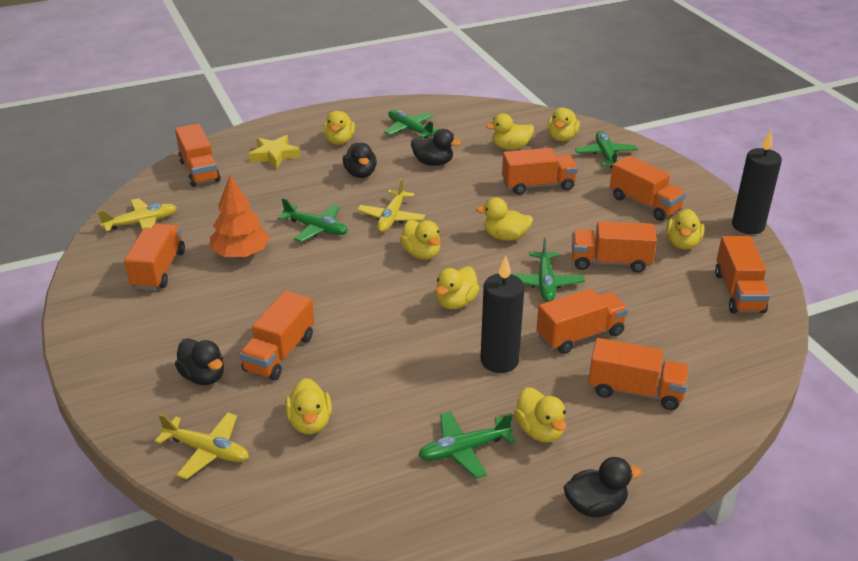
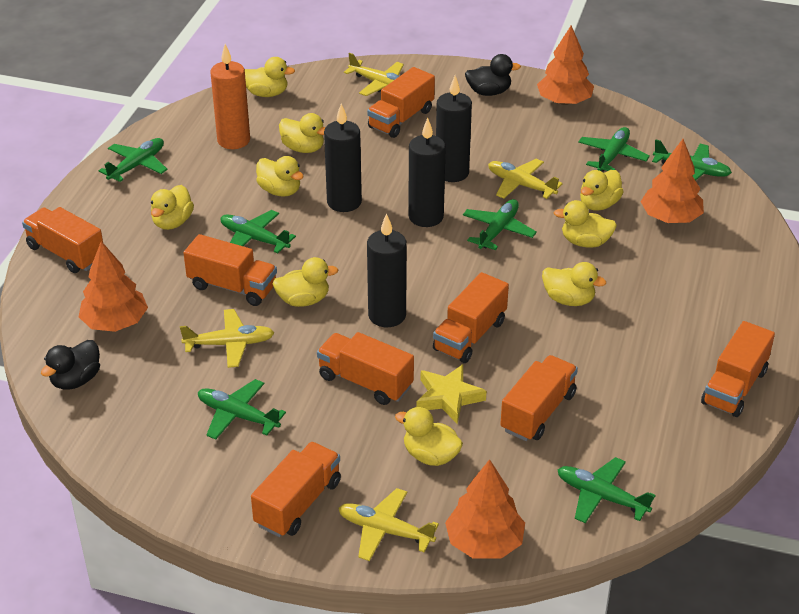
black candle: 2 -> 4
black duck: 4 -> 2
green plane: 5 -> 7
orange candle: 0 -> 1
orange tree: 1 -> 4
orange truck: 9 -> 8
yellow plane: 3 -> 4

